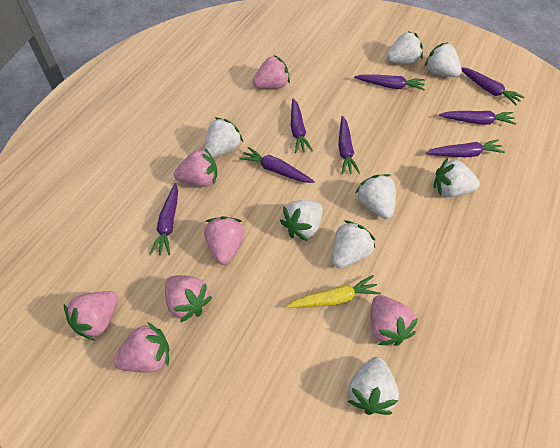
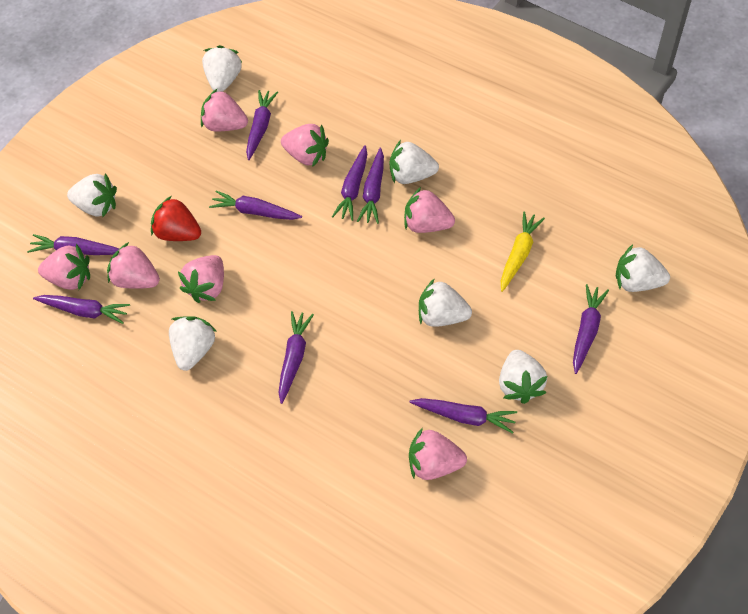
purple carrot: 8 -> 9
red strawberry: 0 -> 1
white strawberry: 8 -> 7

